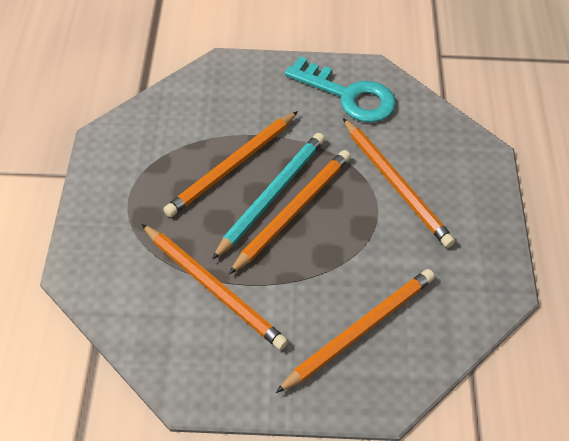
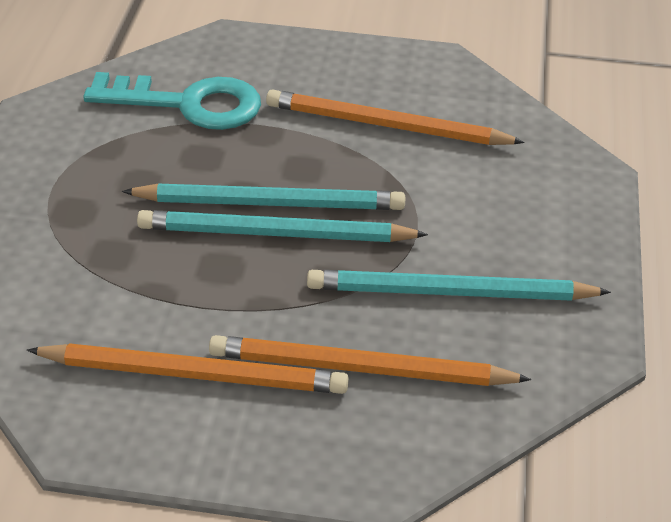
orange pencil: 5 -> 3
turquoise pencil: 1 -> 3

